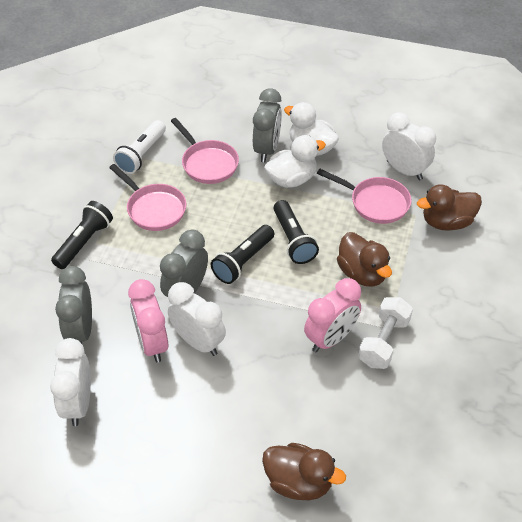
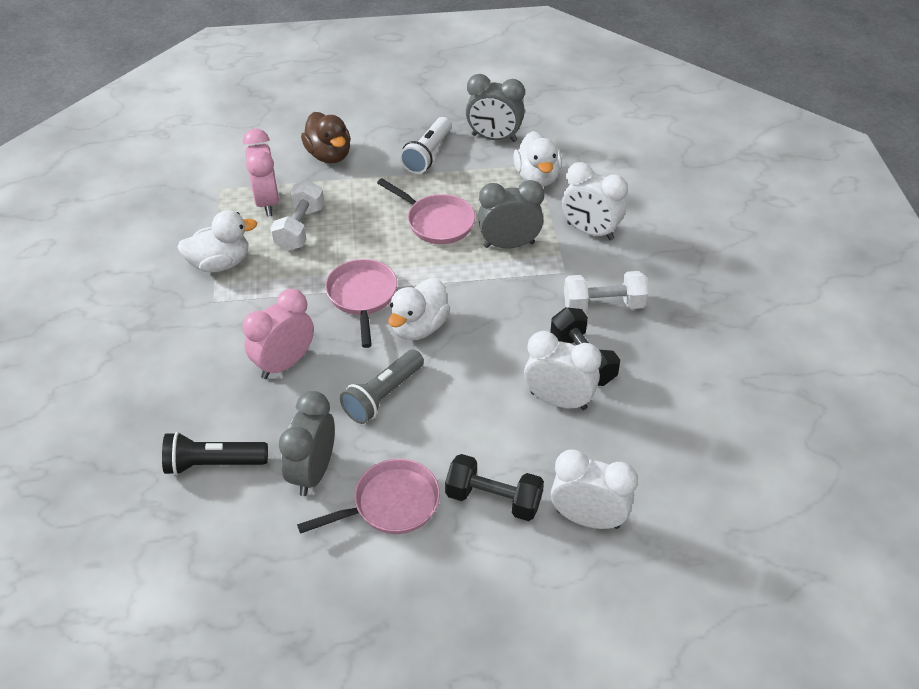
black dumbbell: 0 -> 2
black flashlight: 3 -> 1
brown duck: 3 -> 1
grey flashlight: 0 -> 1
white duck: 2 -> 3
white dumbbell: 1 -> 2

